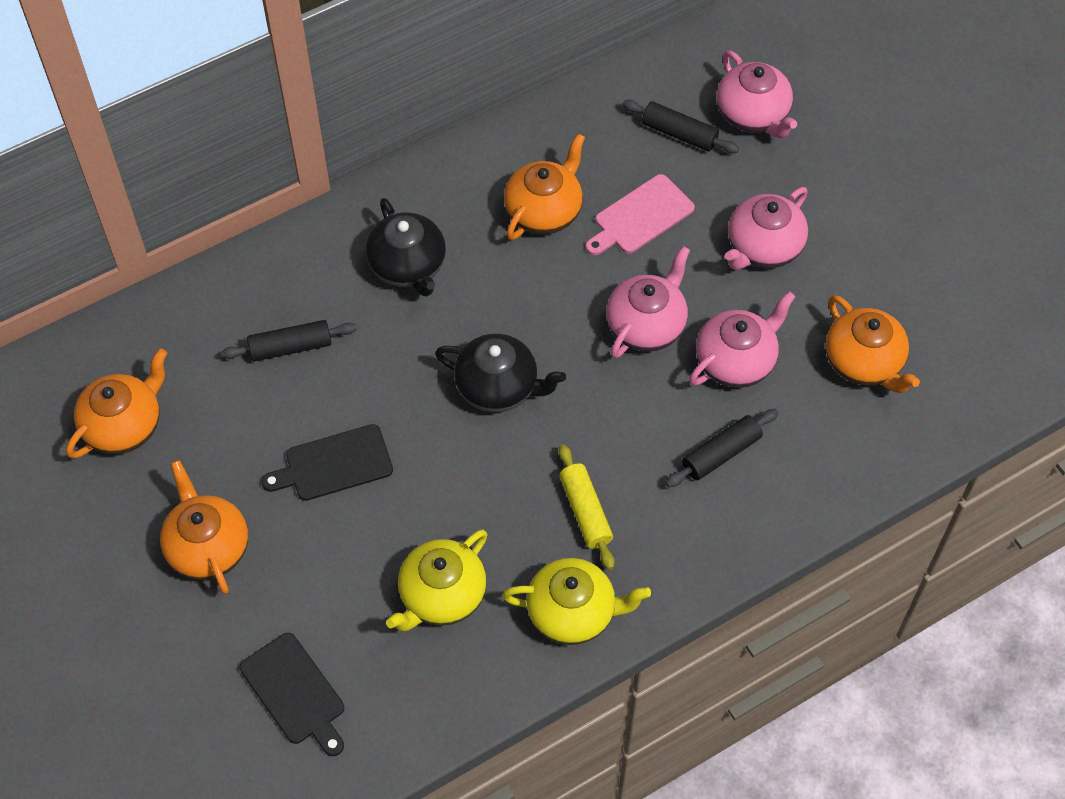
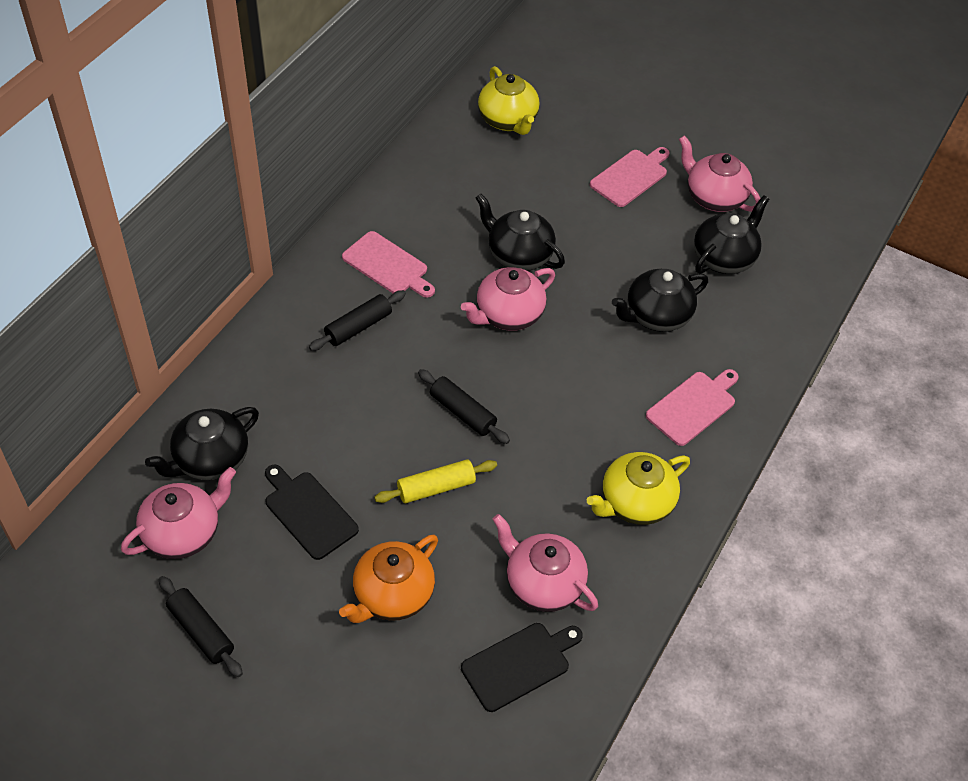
black teapot: 2 -> 4
orange teapot: 4 -> 1
pink cutting board: 1 -> 3

